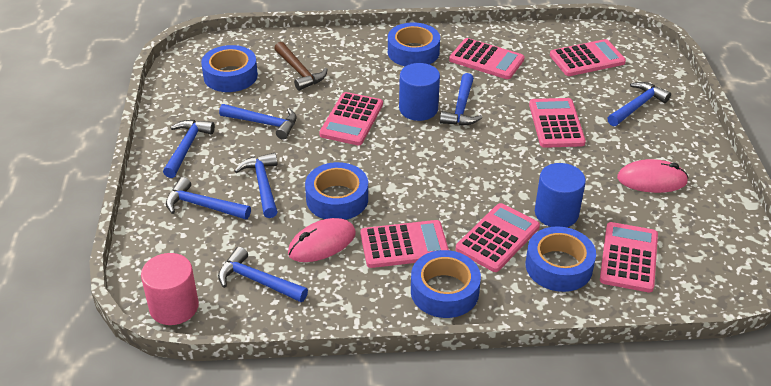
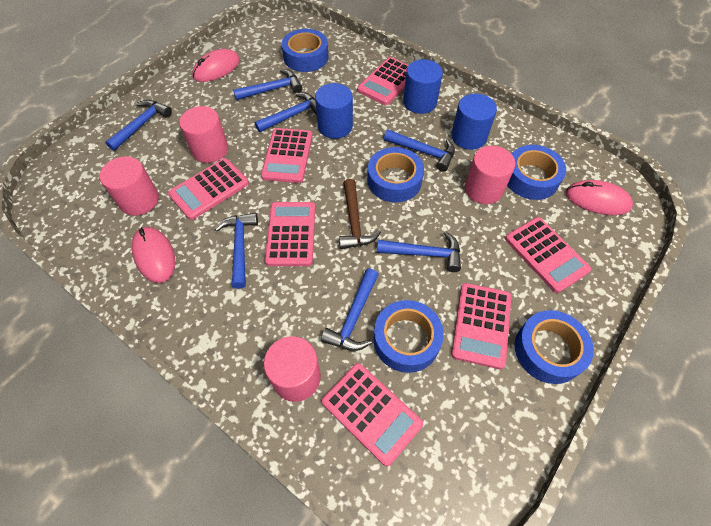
blue cylinder: 2 -> 3
pink cylinder: 1 -> 4
pink mouse: 2 -> 3

